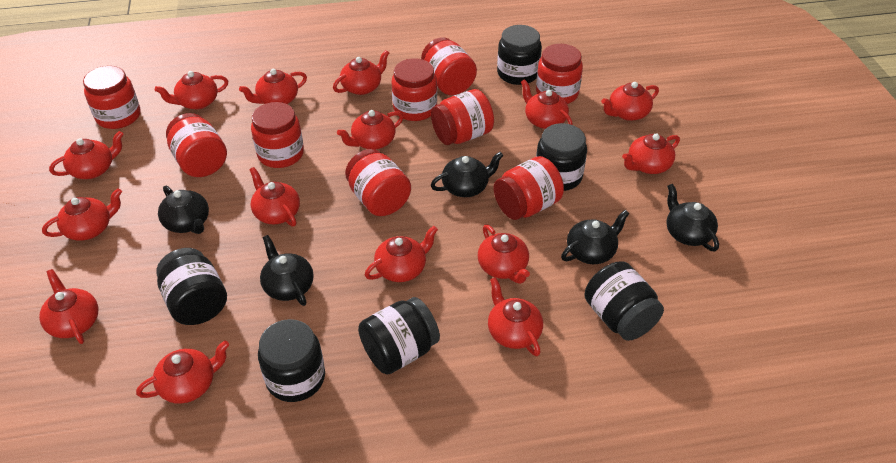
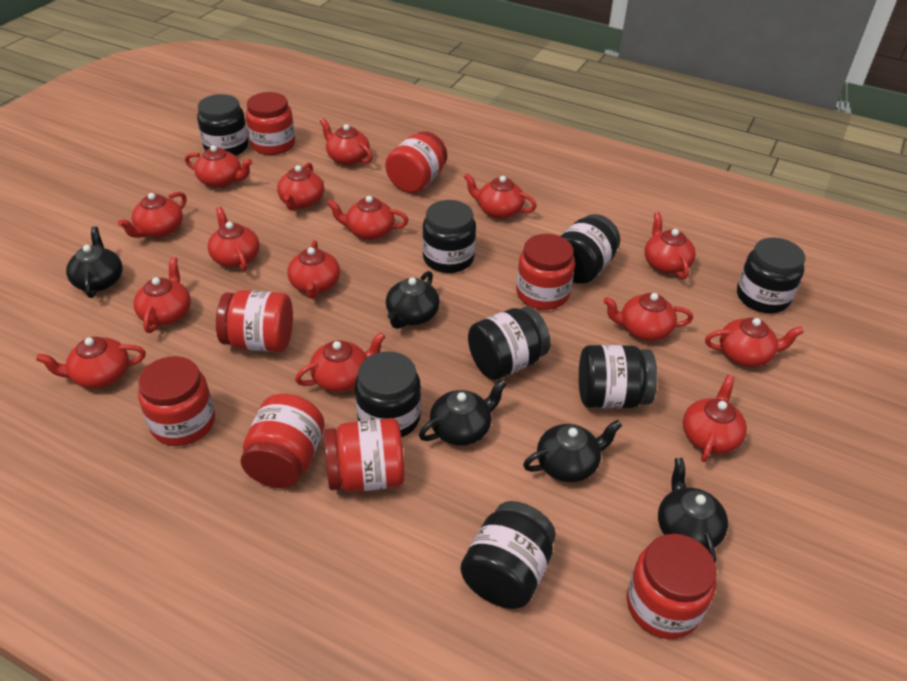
black jar: 6 -> 8
red jar: 9 -> 8

